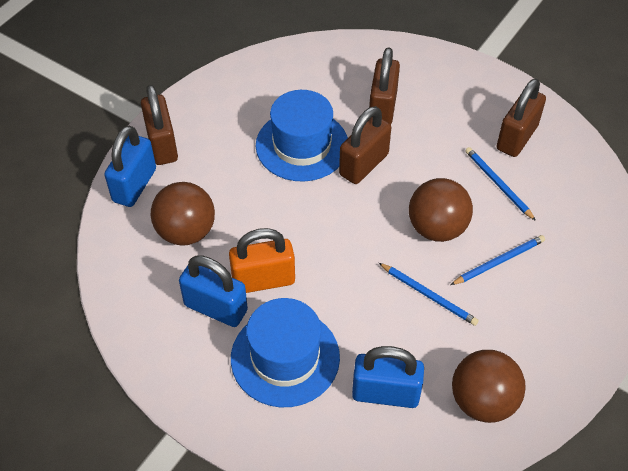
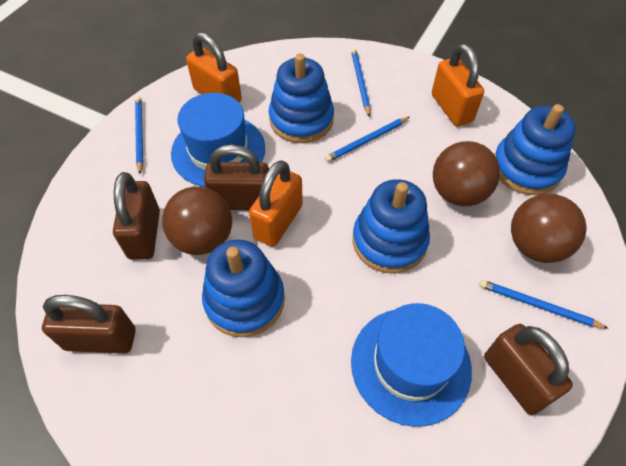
blue padlock: 3 -> 0
blue pencil: 3 -> 4
blue stacking toy: 0 -> 4
orange padlock: 1 -> 3

